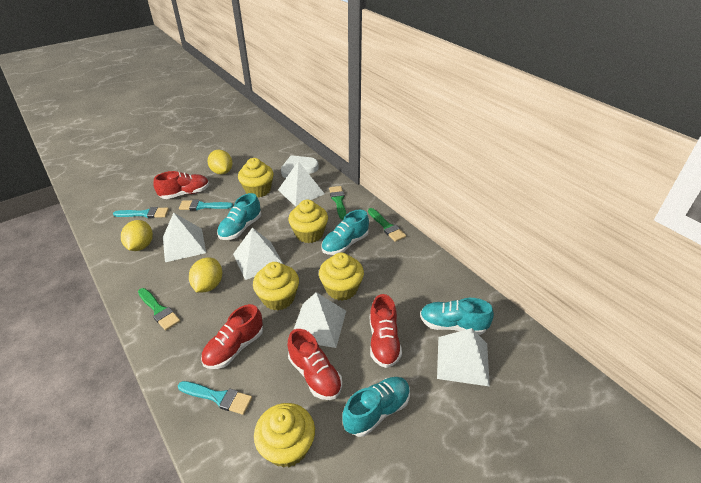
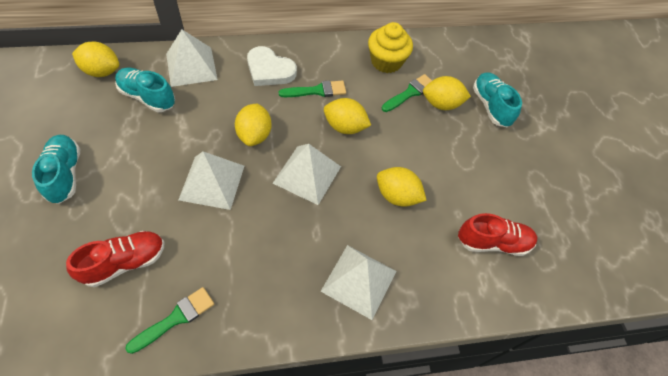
red shoe: 4 -> 2
turquoise brush: 3 -> 0
turquoise shoe: 4 -> 3
white pyramid: 5 -> 4
yellow cupcake: 5 -> 1
yellow lemon: 3 -> 5

